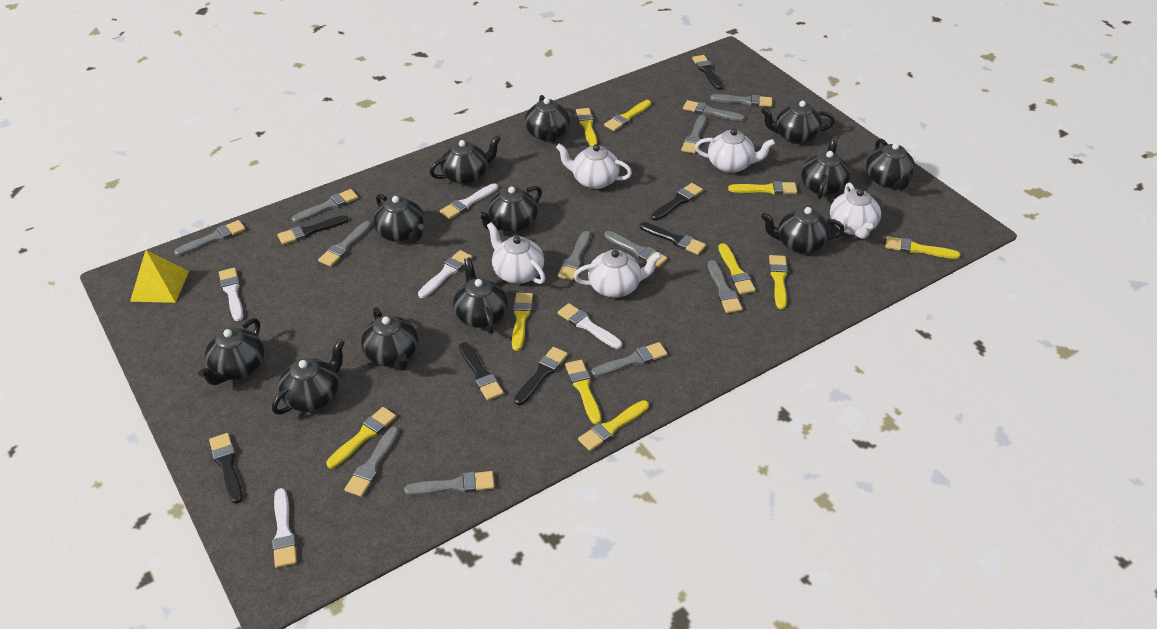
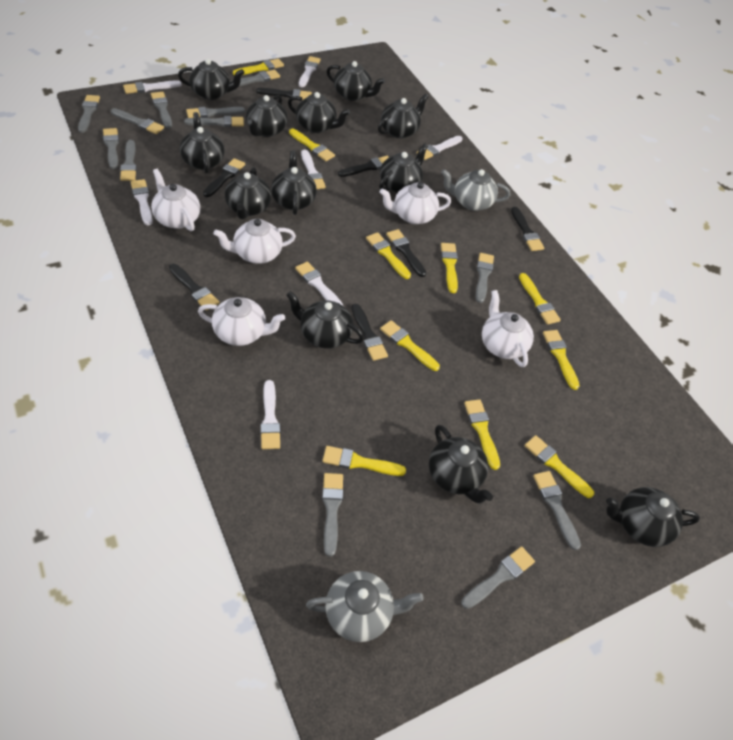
grey teapot: 0 -> 2
white brush: 5 -> 7
yellow pyramid: 1 -> 0

